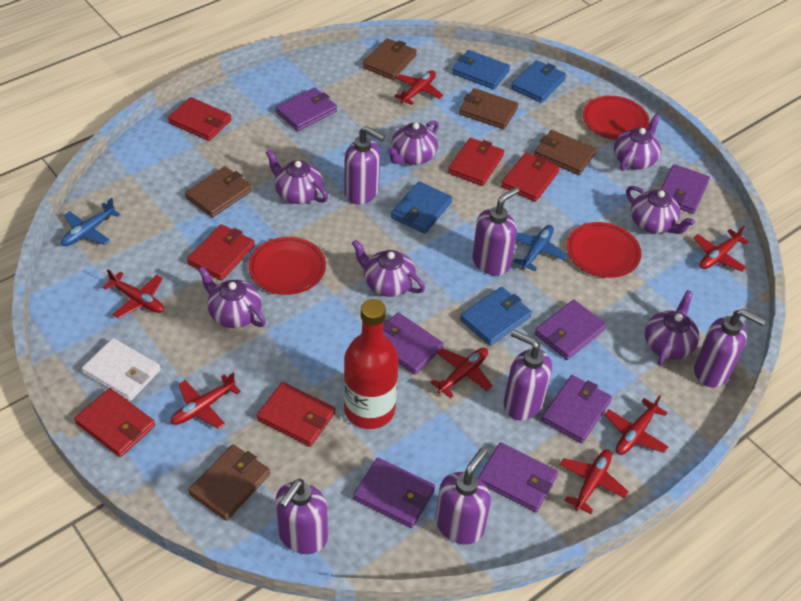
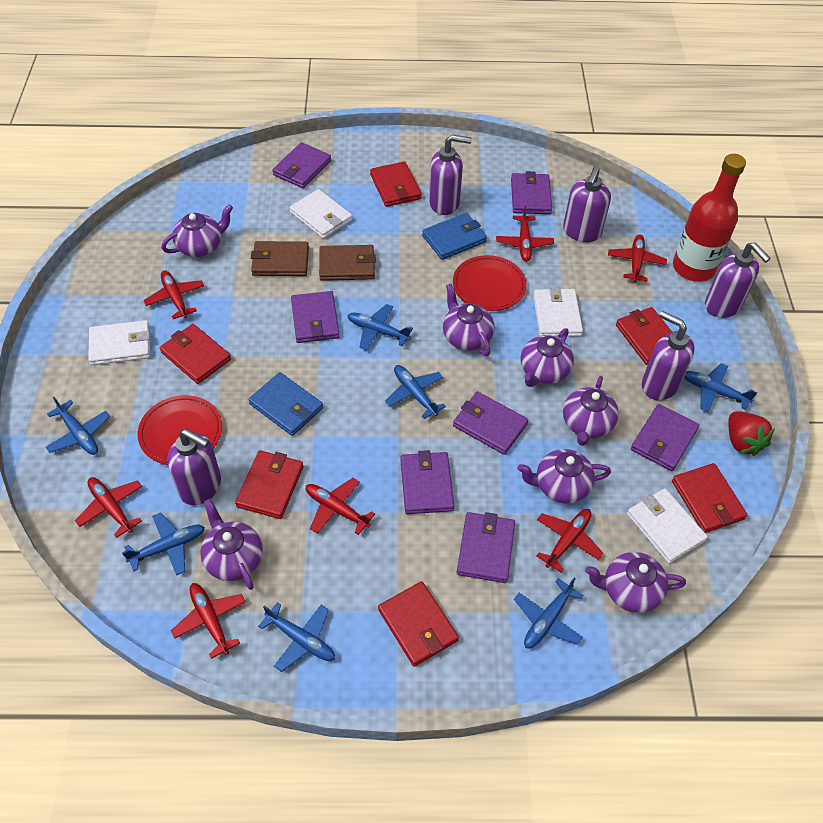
blue plane: 2 -> 7
blue wallet: 4 -> 2
brown wallet: 5 -> 2
purple soap dispenser: 6 -> 5
red plate: 3 -> 2
red strawberry: 0 -> 1
white wallet: 1 -> 4

